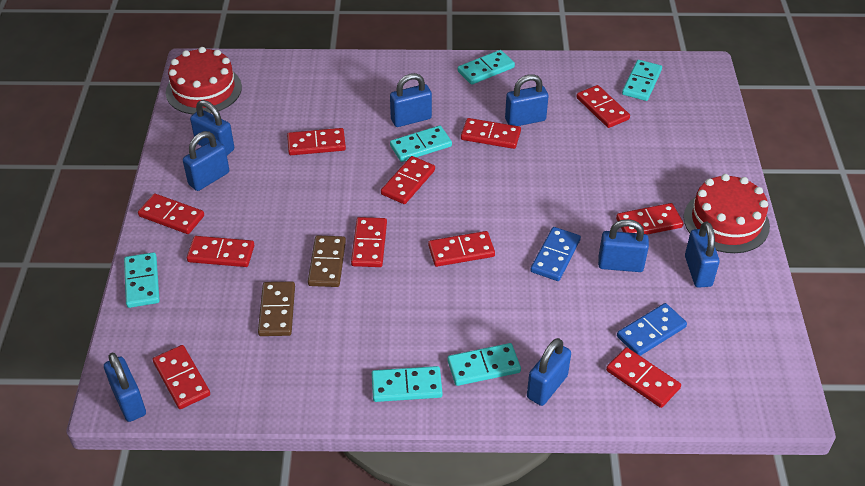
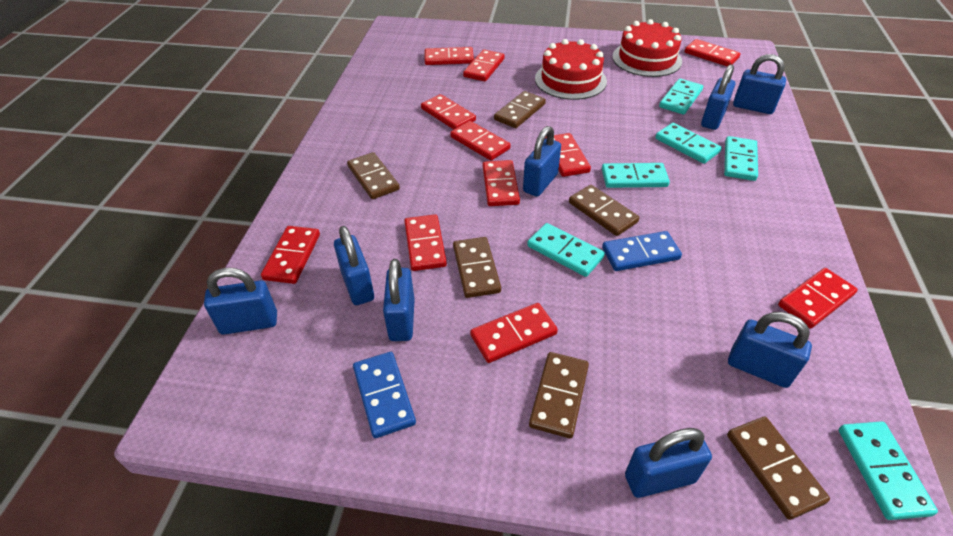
brown domino: 2 -> 6

